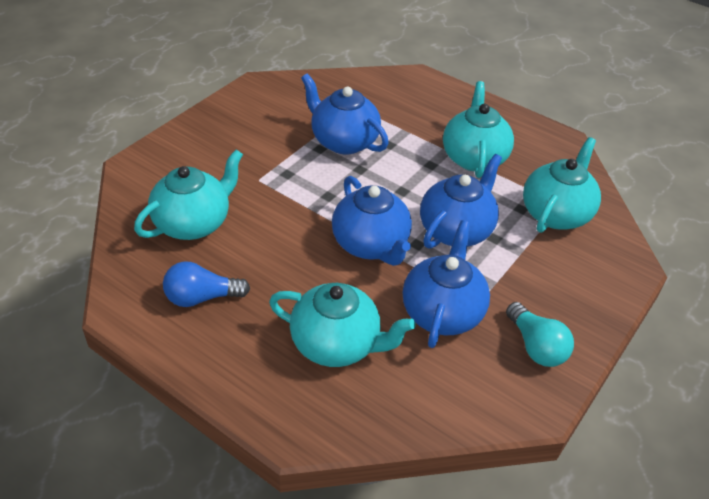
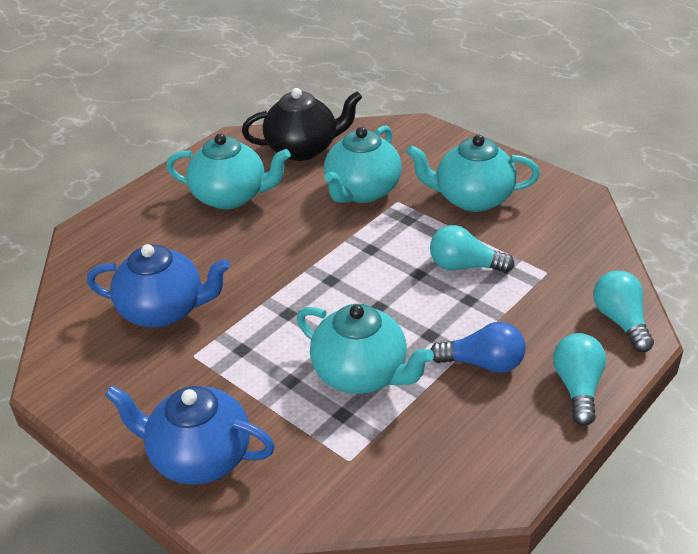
black teapot: 0 -> 1
blue teapot: 4 -> 2
turquoise light bulb: 1 -> 3

